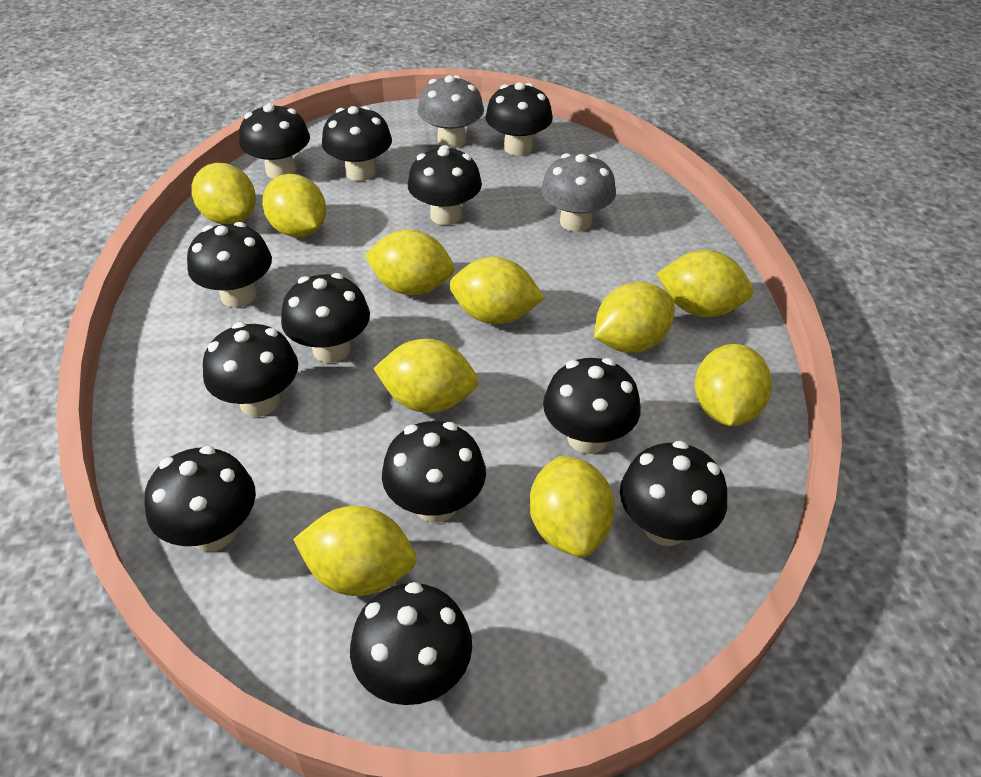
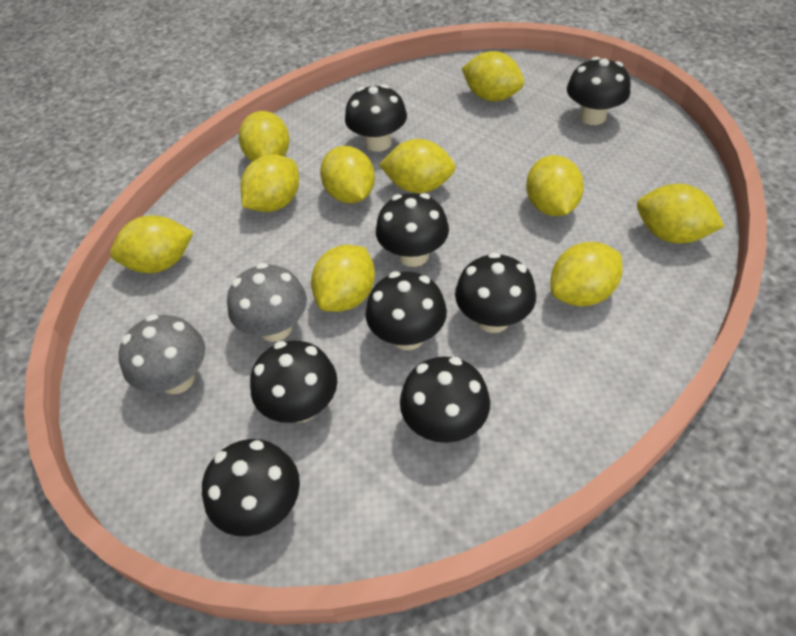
black mushroom: 12 -> 8

